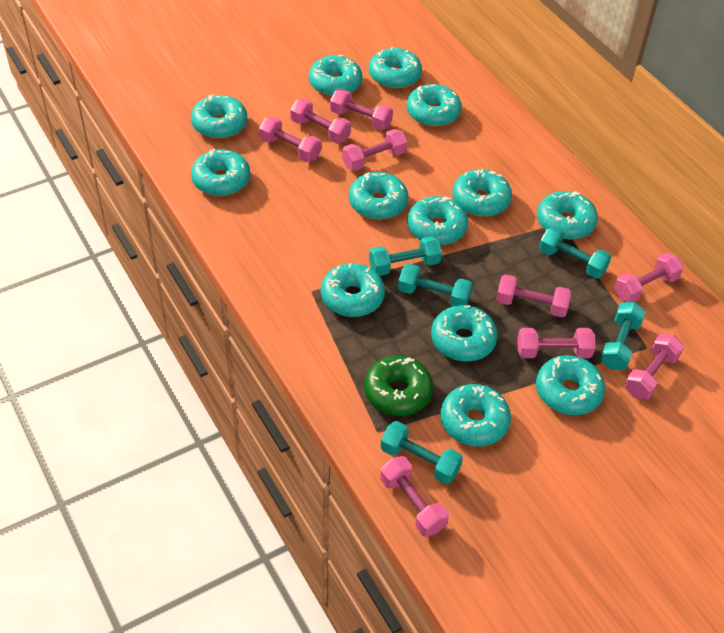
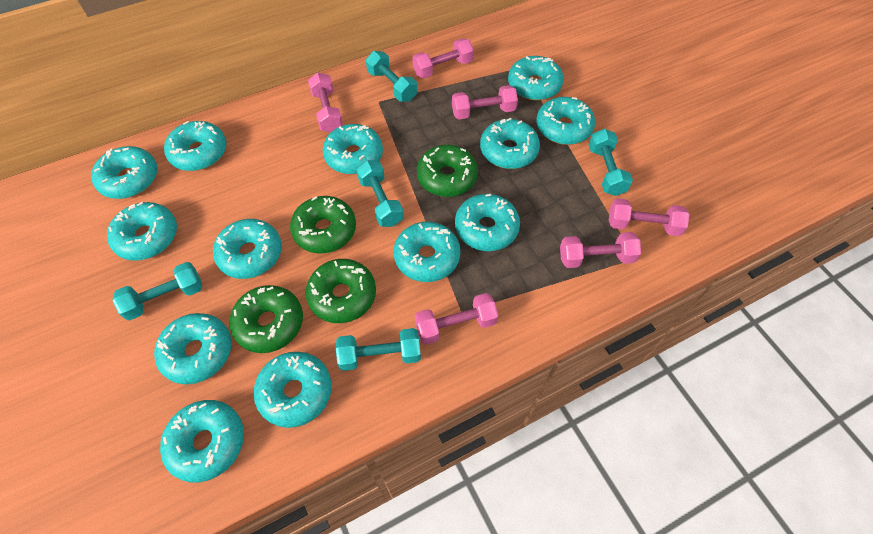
green donut: 1 -> 4
pink dumbbell: 9 -> 6

